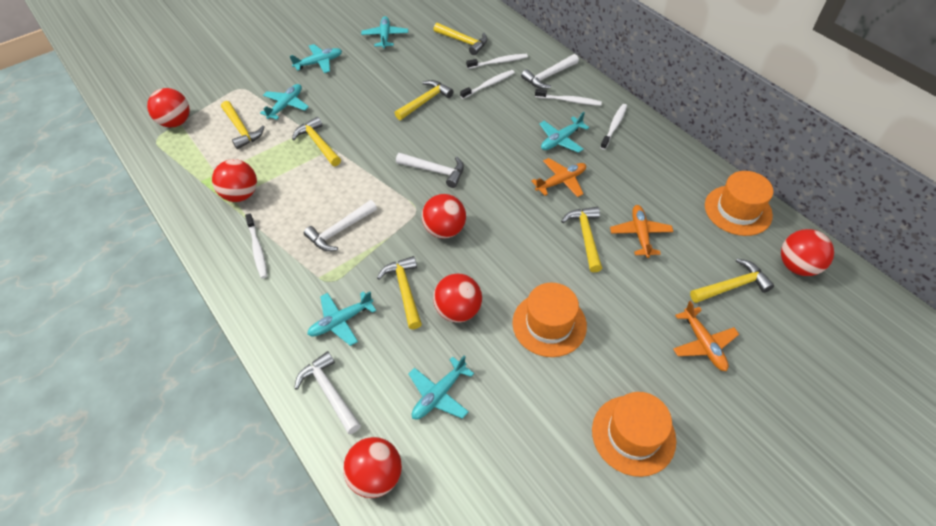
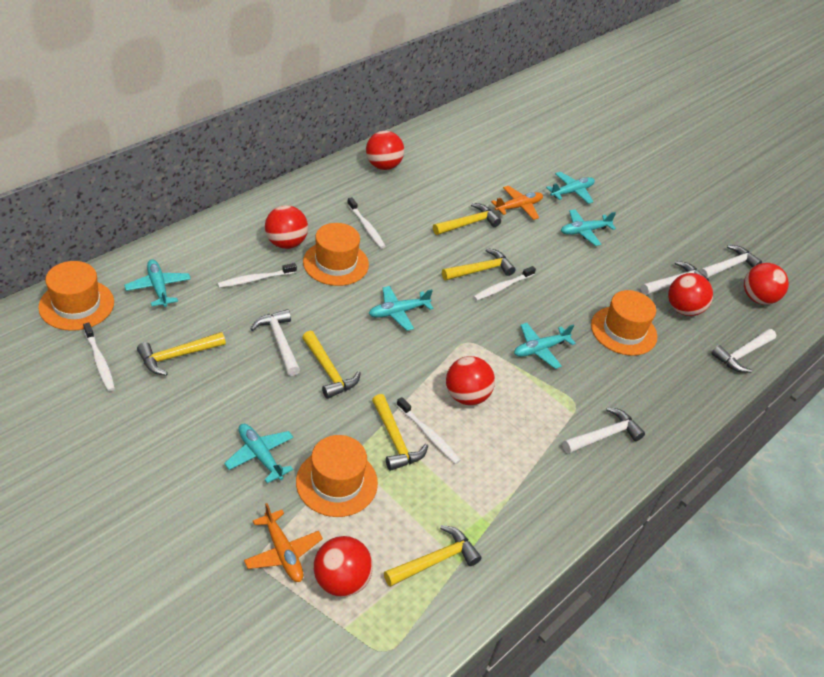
orange hat: 3 -> 4
orange plane: 3 -> 2
white hammer: 4 -> 5
yellow hammer: 7 -> 6

